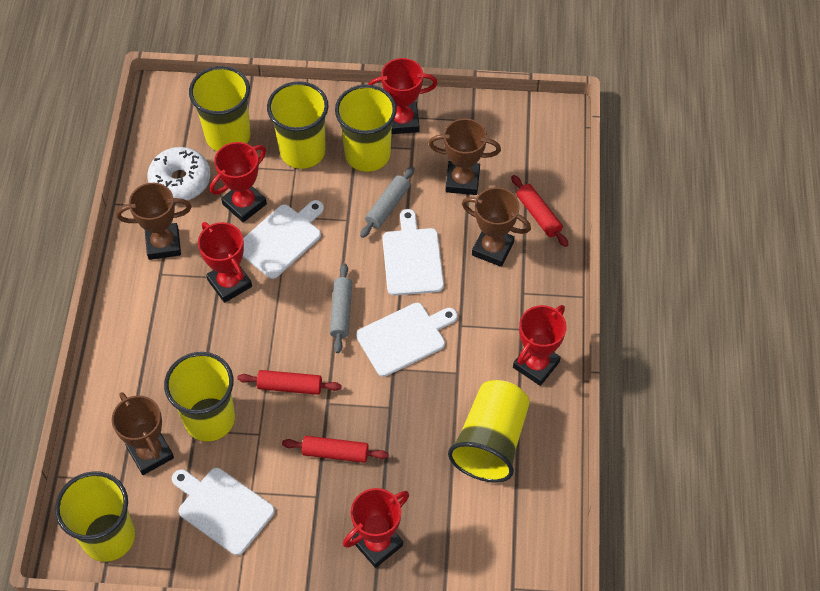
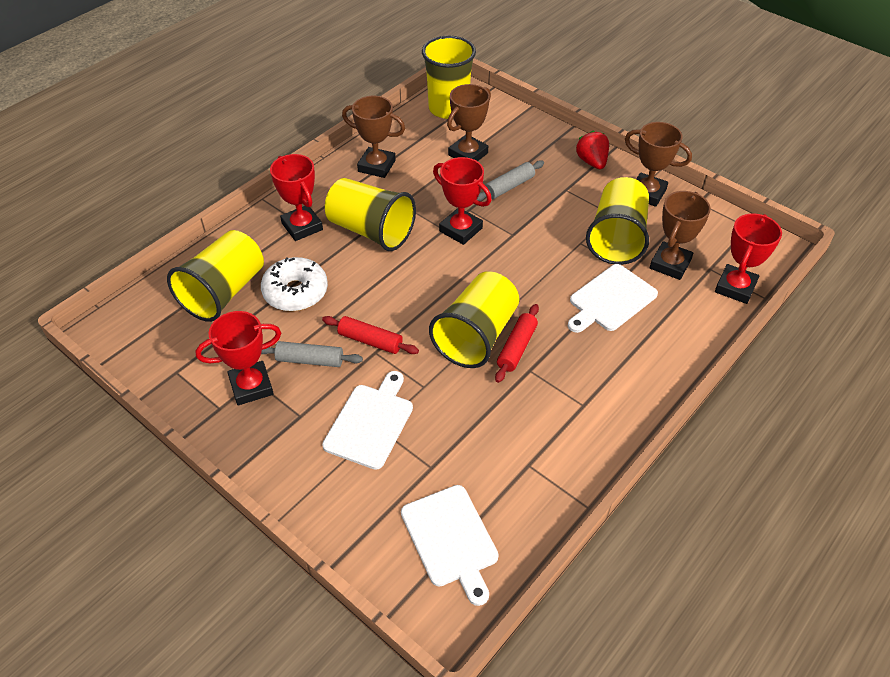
red rolling pin: 3 -> 2
red strawberry: 0 -> 1
red trophy: 5 -> 4
white cutting board: 4 -> 3
yellow cup: 6 -> 5

